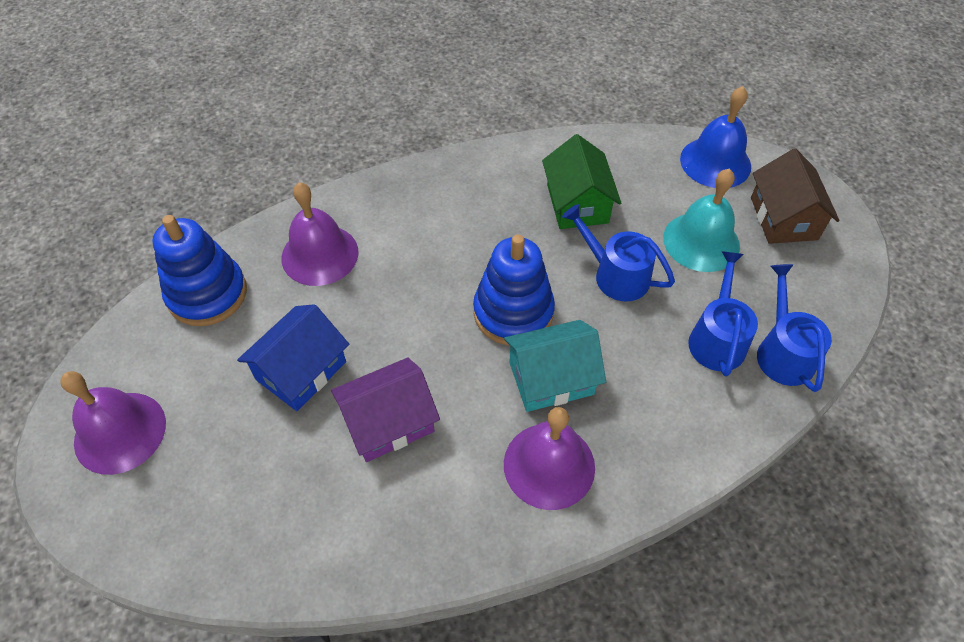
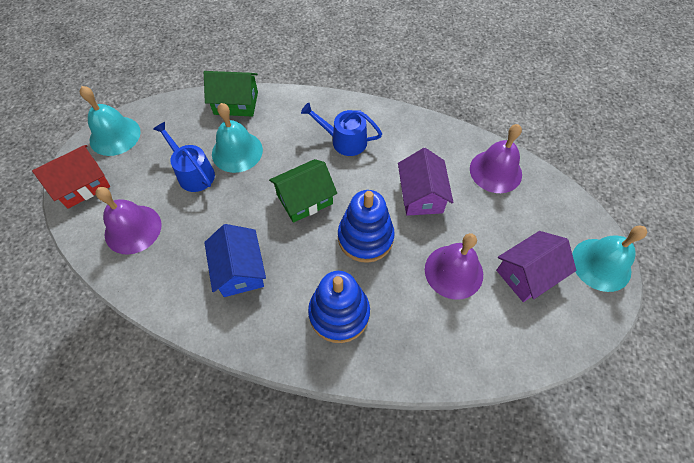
blue bell: 1 -> 0
blue watering can: 3 -> 2
brown house: 1 -> 0
green house: 1 -> 2
purple house: 1 -> 2
red house: 0 -> 1
turquoise bell: 1 -> 3
turquoise house: 1 -> 0

